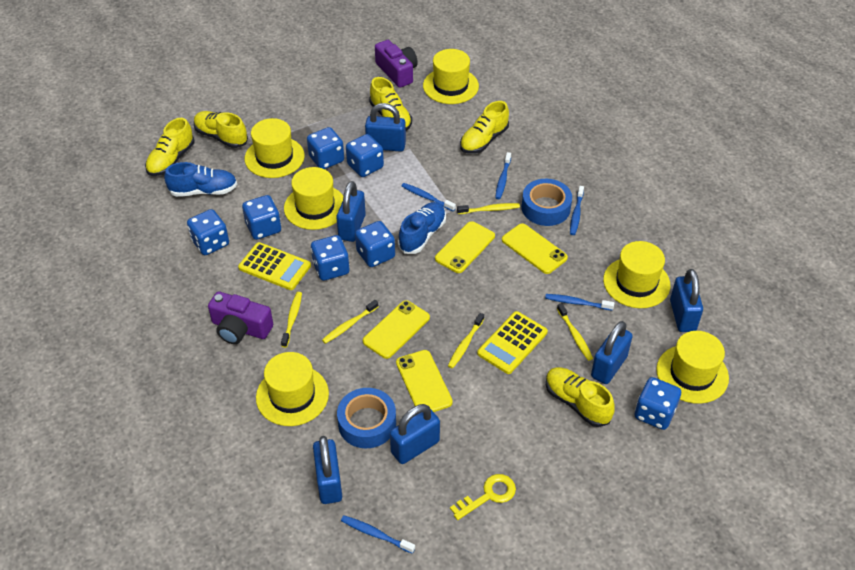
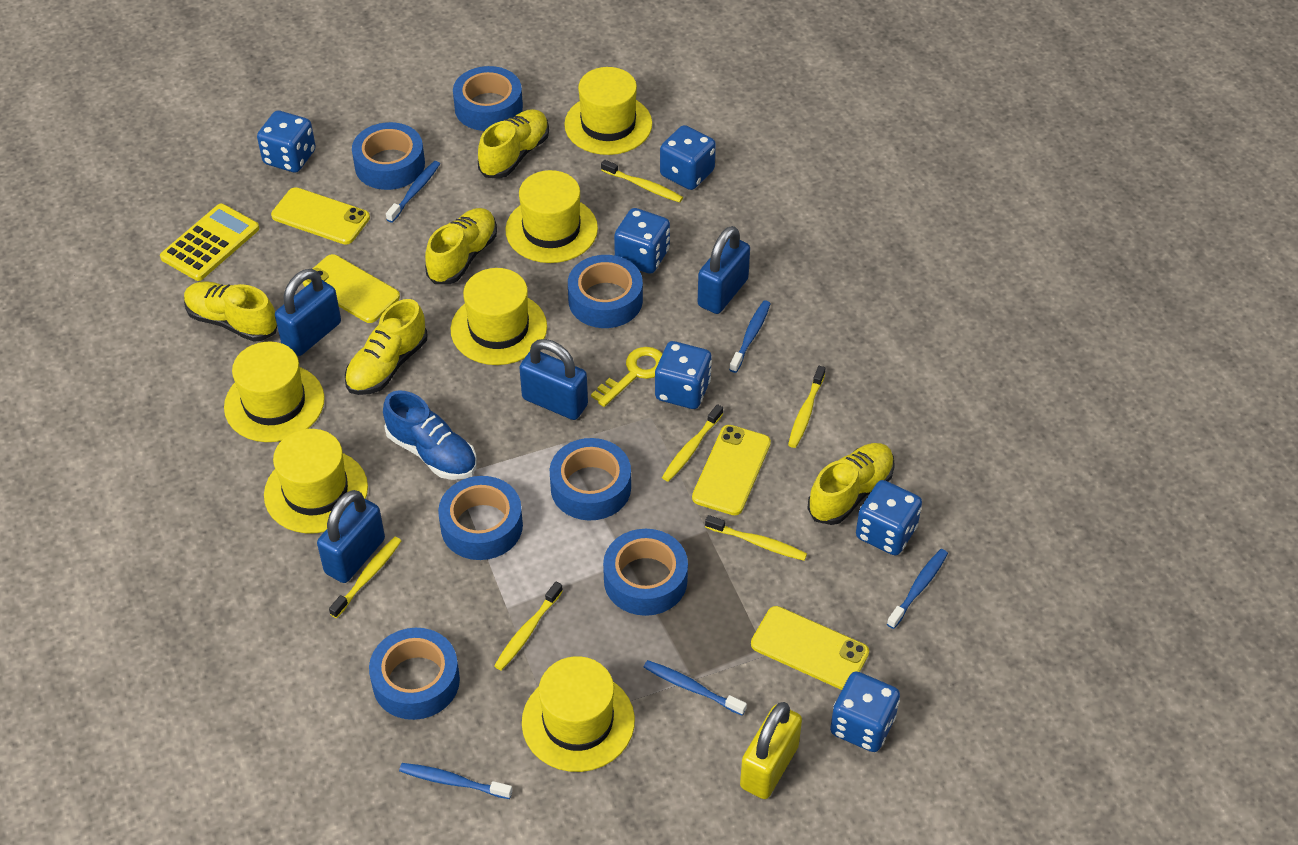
blue dice: 7 -> 6
blue padlock: 6 -> 4
blue shoe: 2 -> 1
blue tape: 2 -> 7
purple camera: 2 -> 0
yellow calculator: 2 -> 1
yellow padlock: 0 -> 1
yellow toothbrush: 5 -> 6

